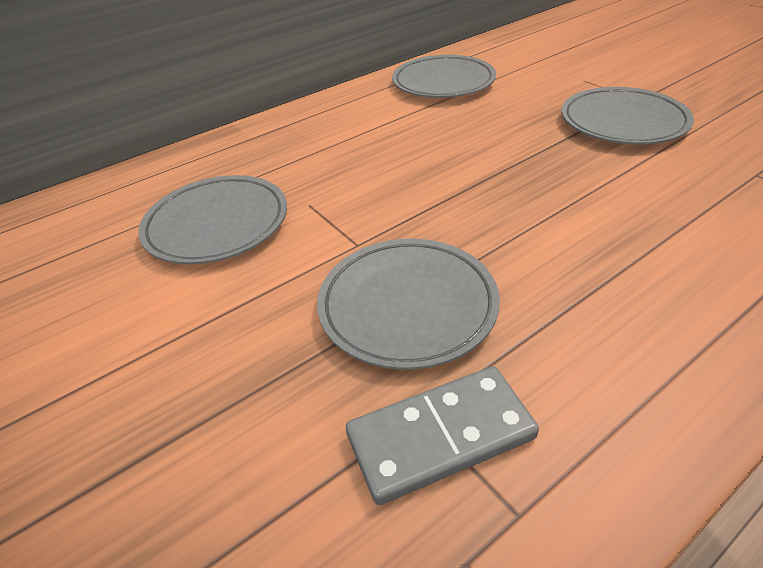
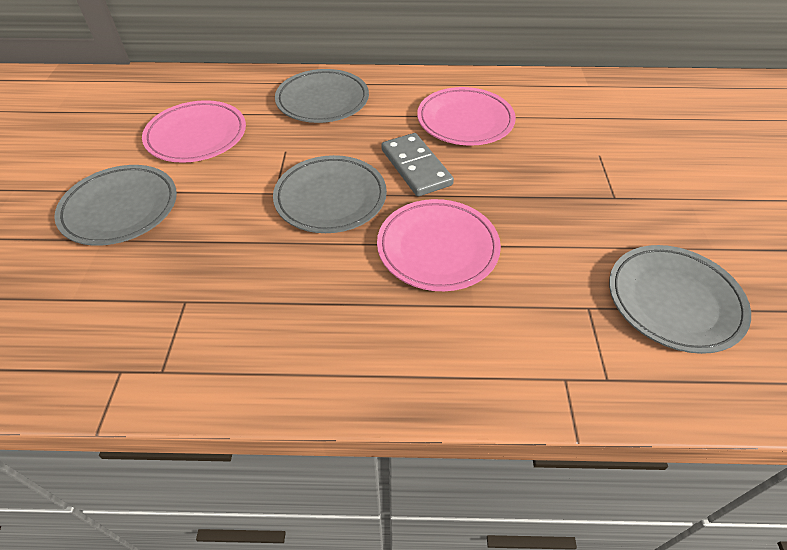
pink plate: 0 -> 3

